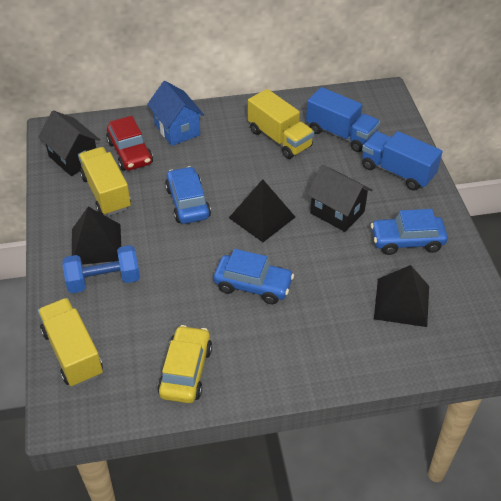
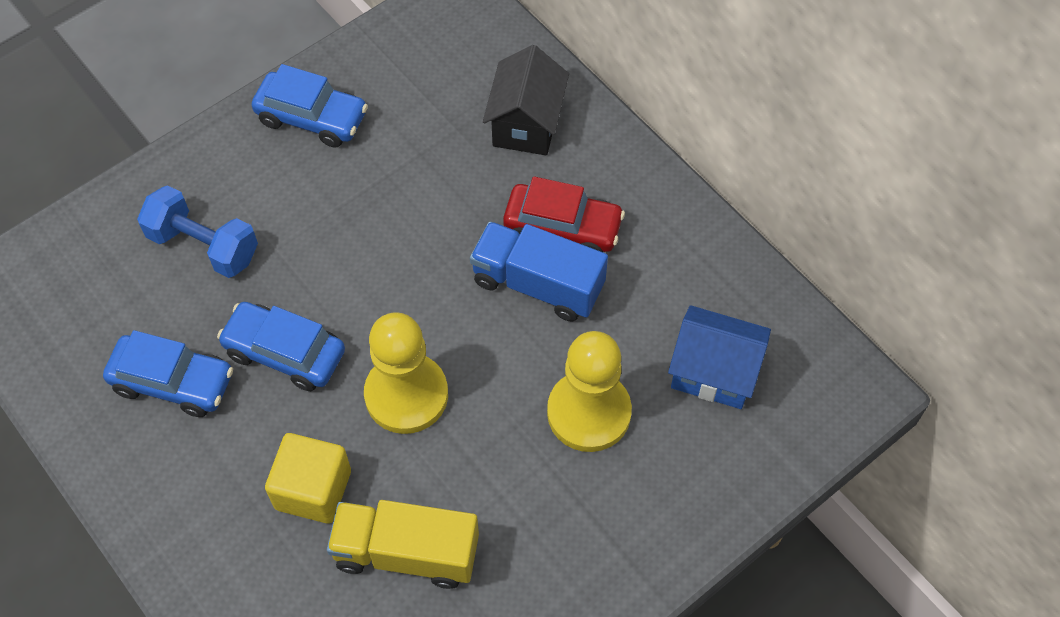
black house: 2 -> 1
black pyramid: 3 -> 0
blue truck: 2 -> 1
yellow car: 1 -> 0
yellow cube: 0 -> 1
yellow pawn: 0 -> 2
yellow truck: 3 -> 1

